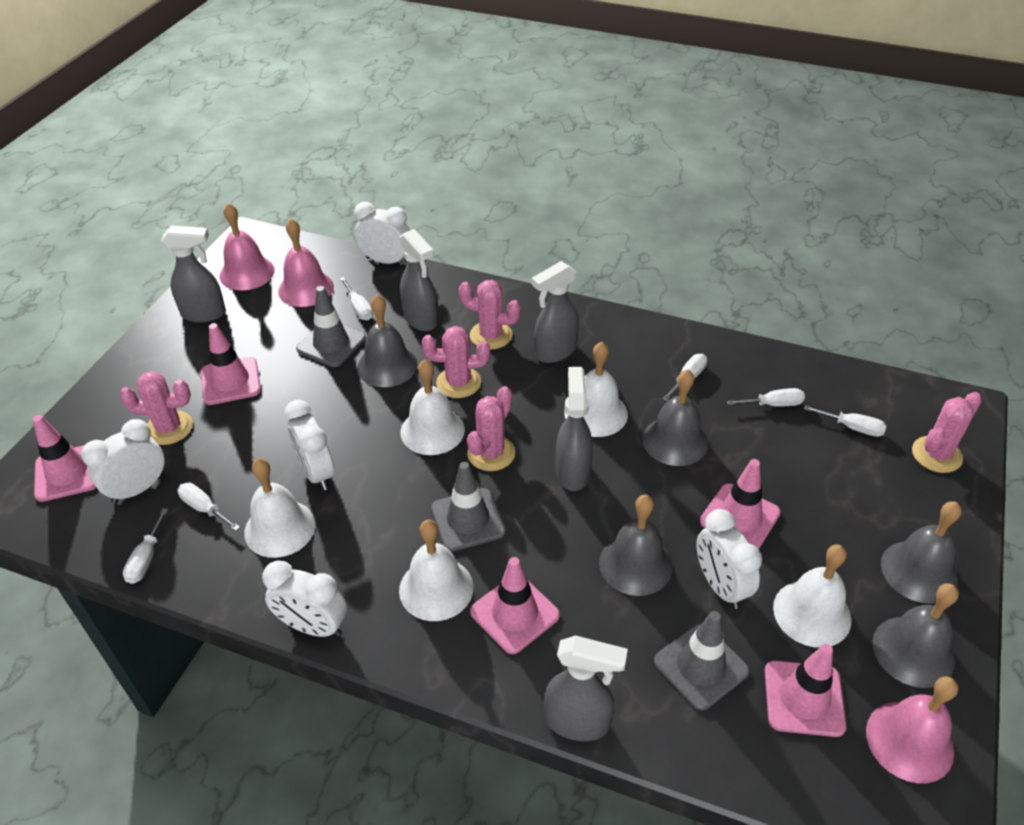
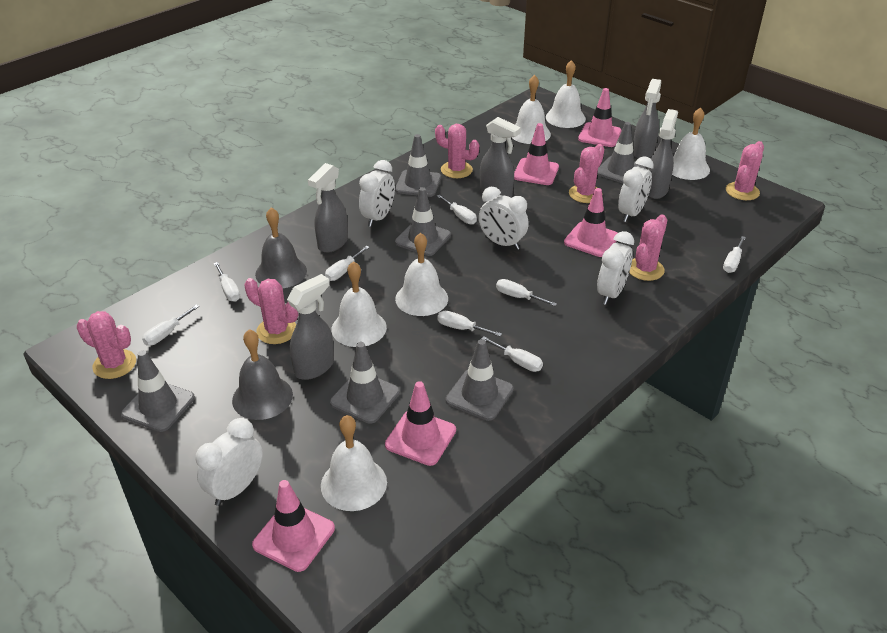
grey bell: 5 -> 2
grey traffic cone: 3 -> 6
pink bell: 3 -> 0
pink cactus: 5 -> 6
white bell: 5 -> 6
white screwdriver: 6 -> 8

